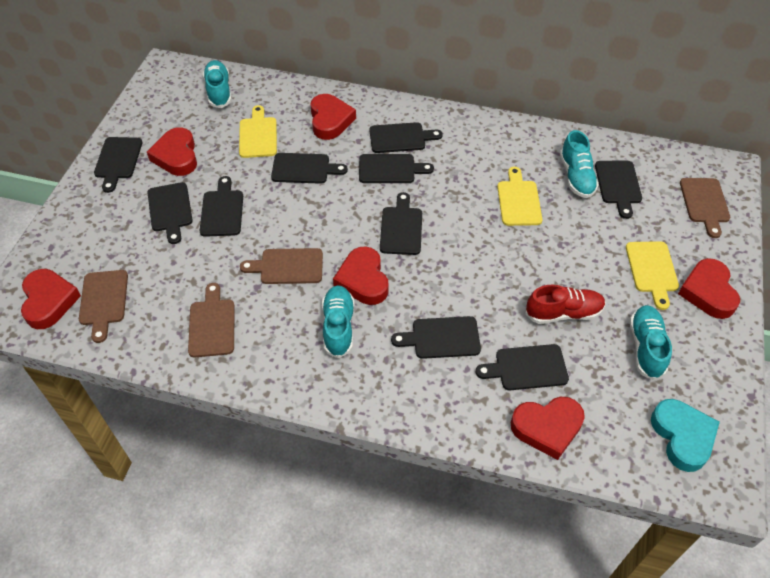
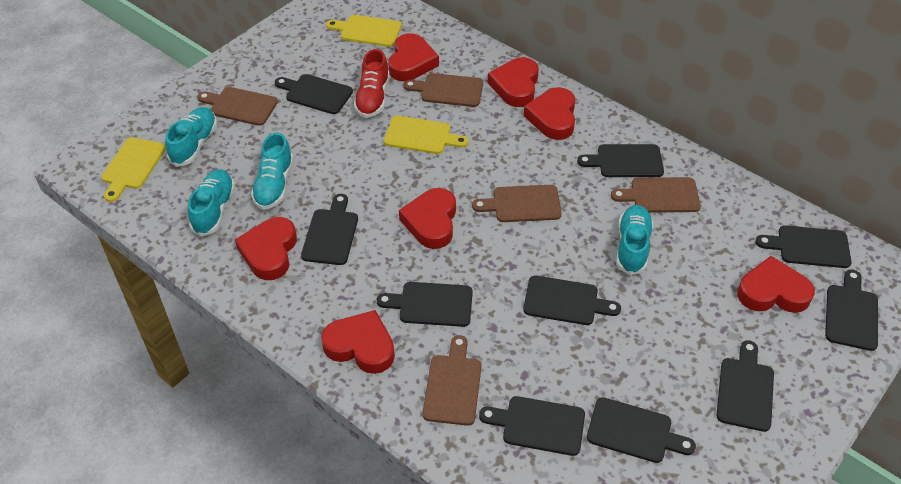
brown cutting board: 4 -> 5
red heart: 6 -> 7
turquoise heart: 1 -> 0

